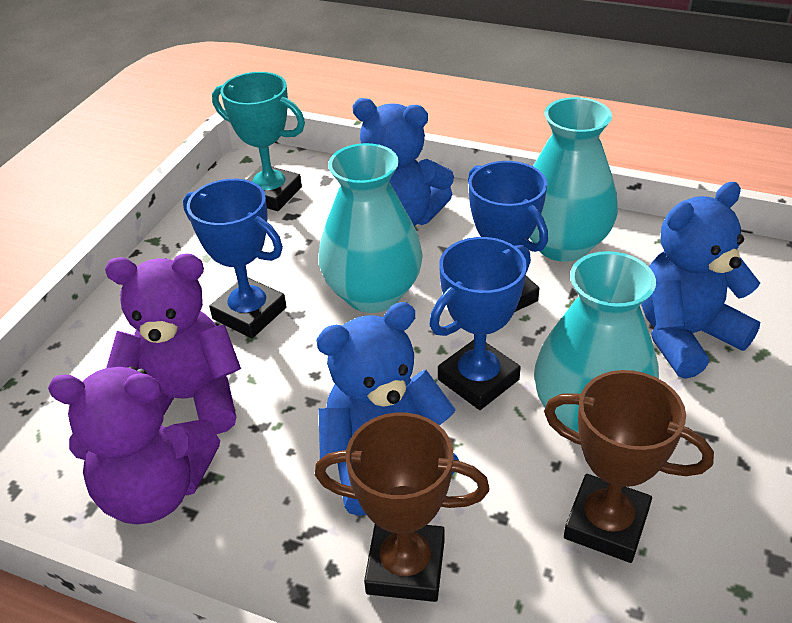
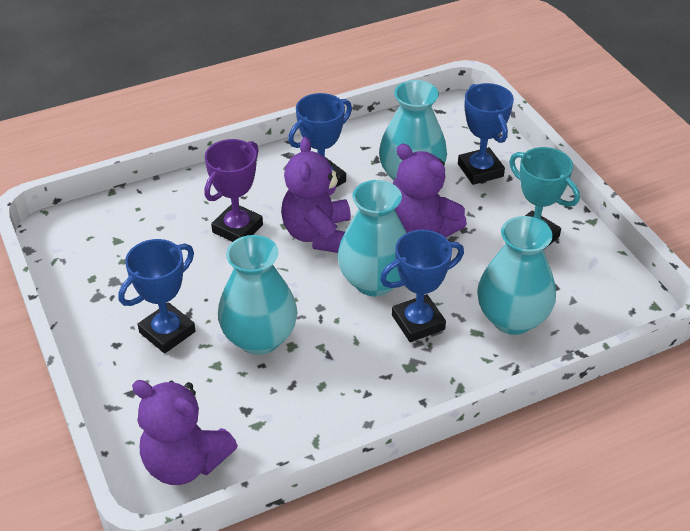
blue teddy bear: 3 -> 0
blue trophy: 3 -> 4
brown trophy: 2 -> 0
purple teddy bear: 2 -> 3
purple trophy: 0 -> 1
turquoise vase: 3 -> 4

